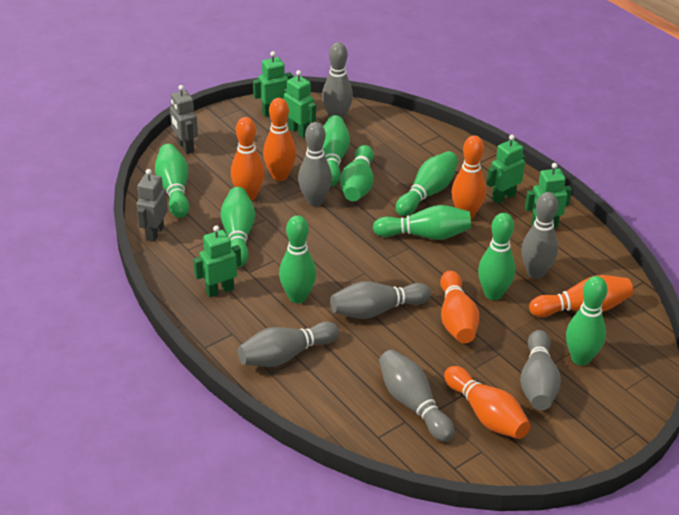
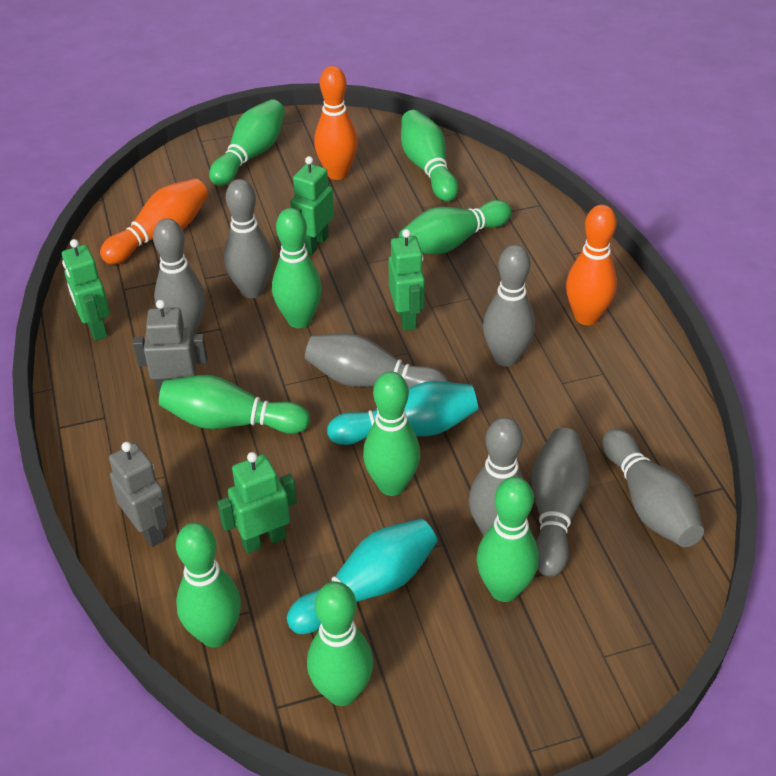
green robot: 5 -> 4
orange bowling pin: 6 -> 3
turquoise bowling pin: 0 -> 2

